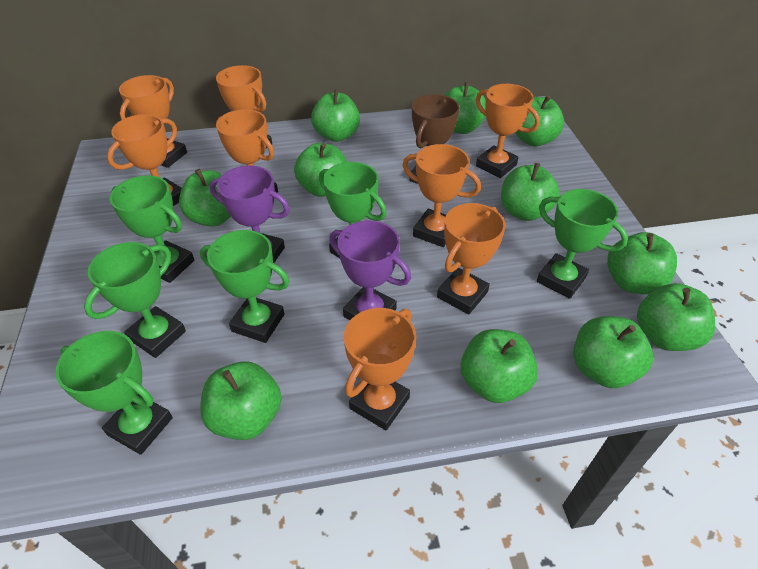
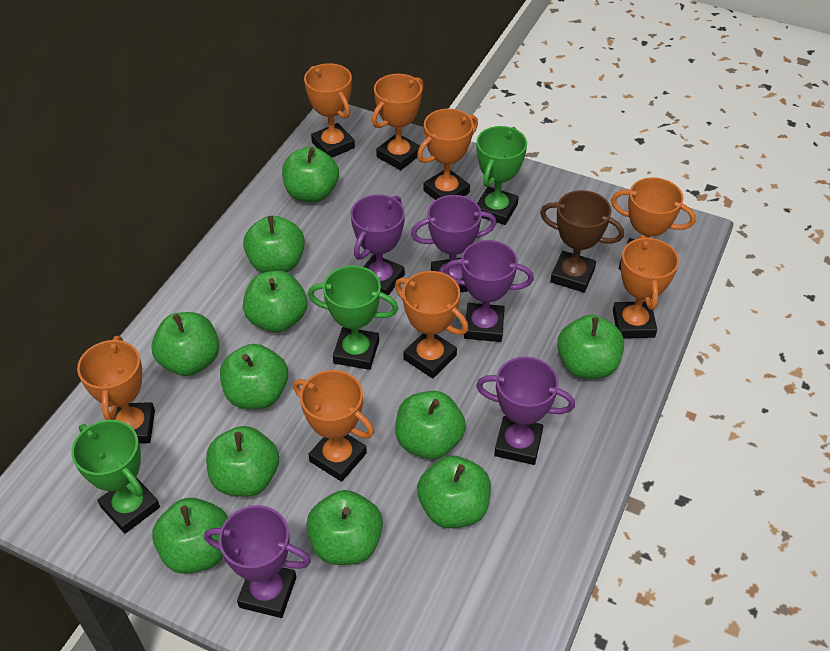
green trophy: 6 -> 3
purple trophy: 2 -> 5

